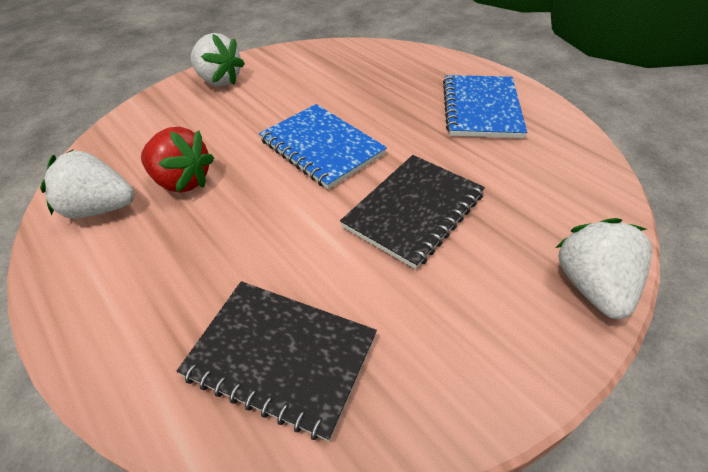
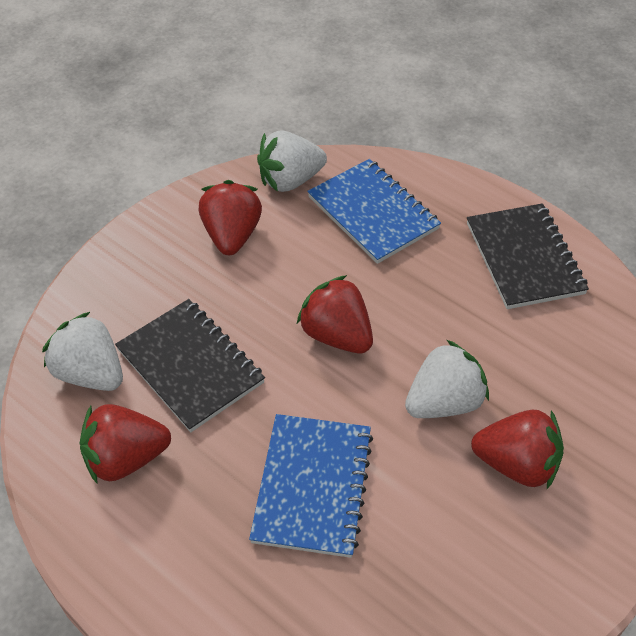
red strawberry: 1 -> 4

